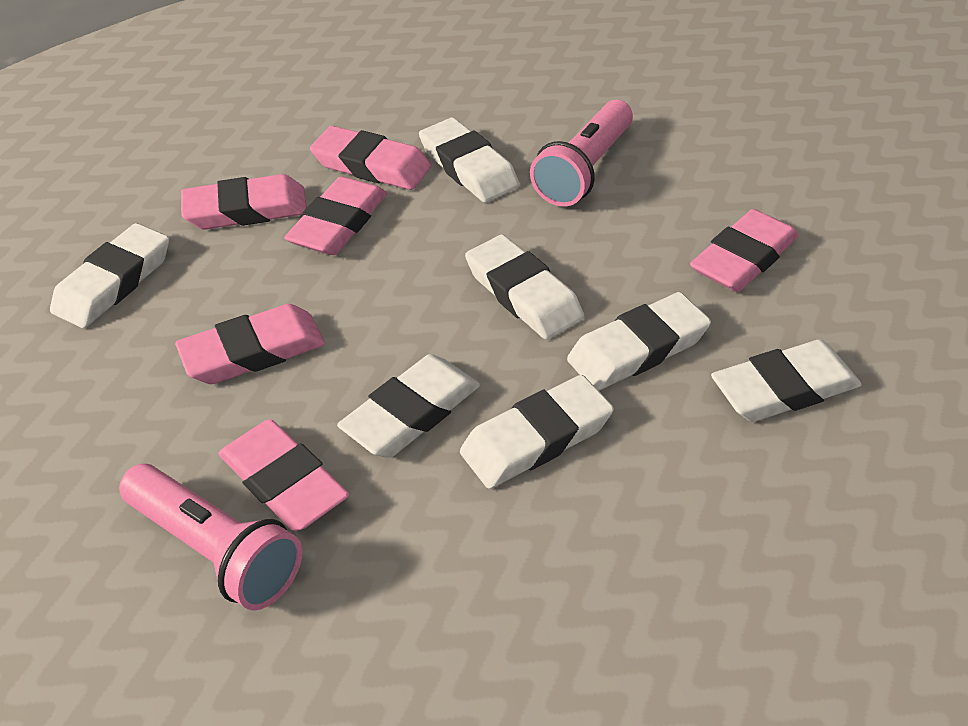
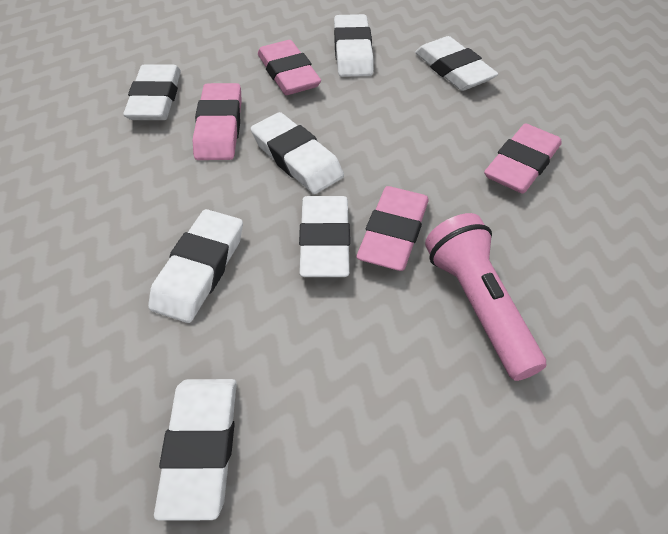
pink eraser: 6 -> 4
pink flashlight: 2 -> 1

